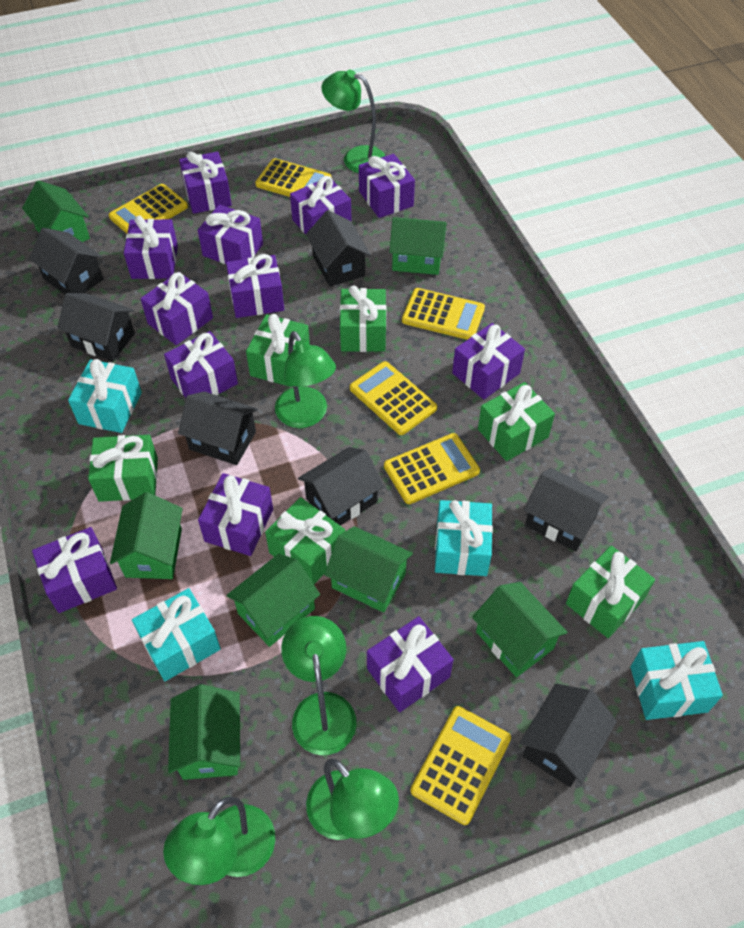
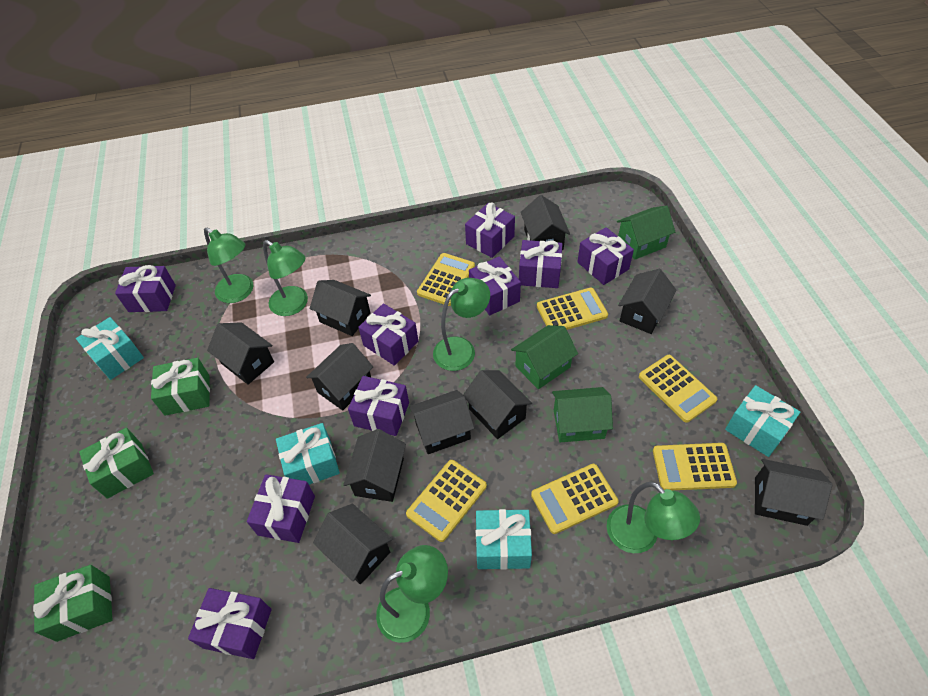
black house: 7 -> 10
green gift: 6 -> 3
green house: 7 -> 3
purple gift: 12 -> 9

